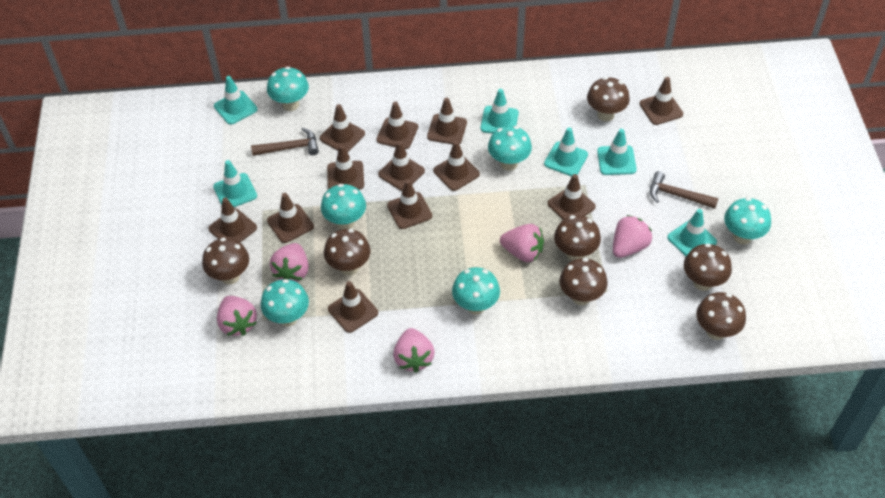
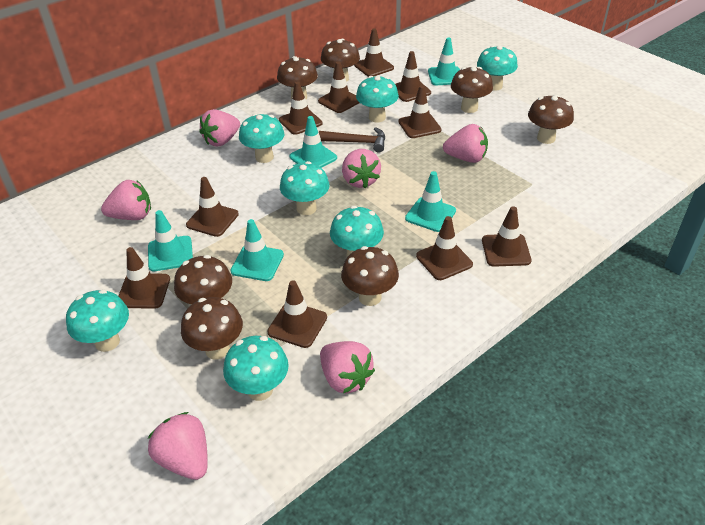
brown hammer: 2 -> 1
brown traffic cone: 12 -> 10
pink strawberry: 5 -> 6
turquoise mushroom: 6 -> 7
turquoise traffic cone: 6 -> 5

